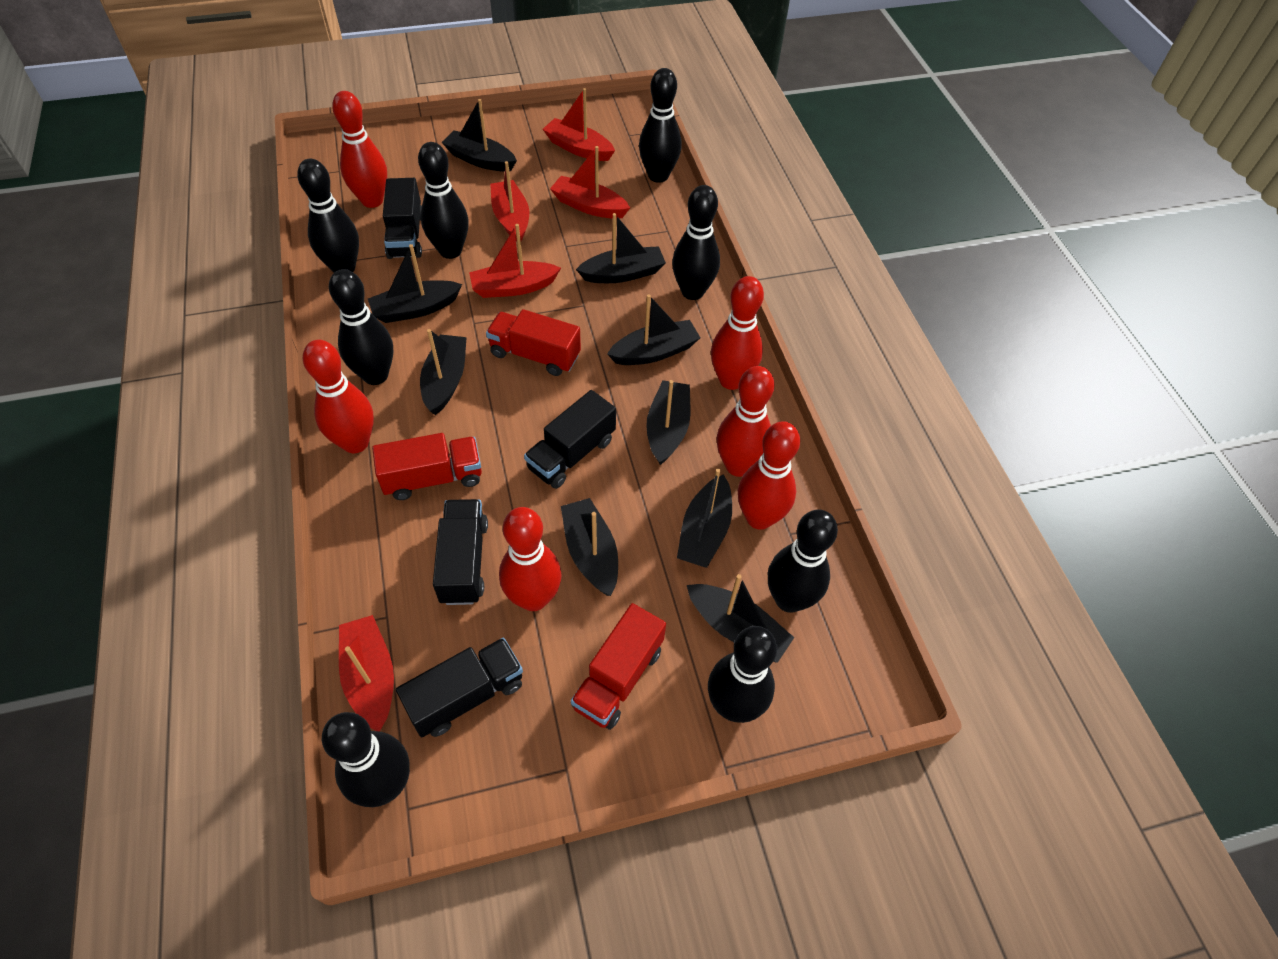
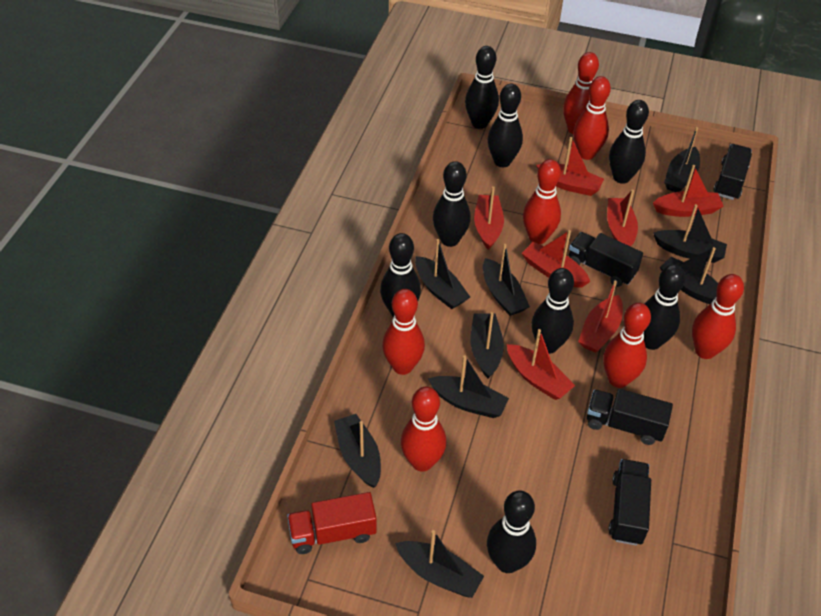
red boat: 5 -> 7
red bowling pin: 6 -> 7
red truck: 3 -> 1

